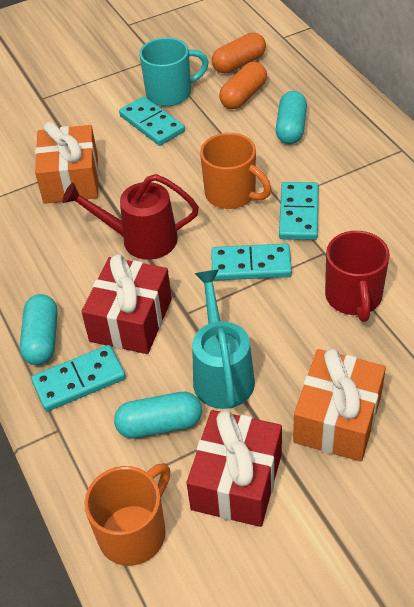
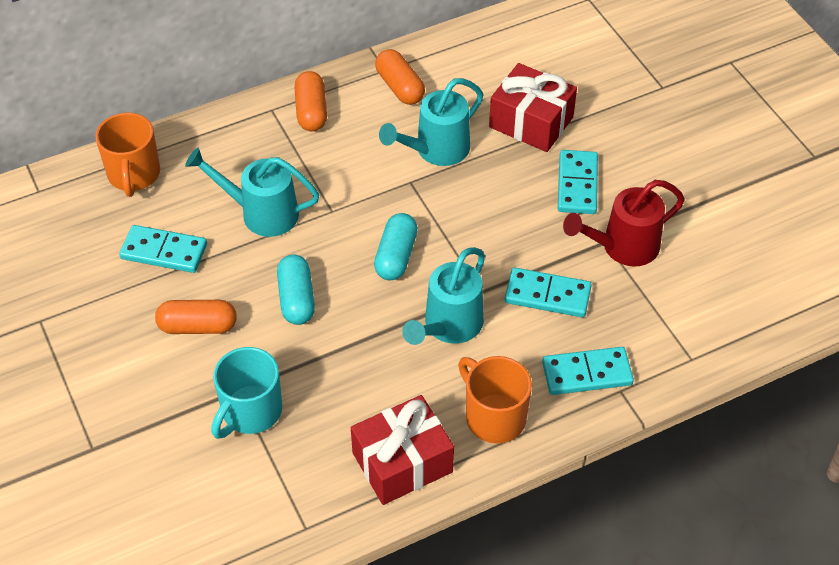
orange capsule: 2 -> 3
orange gift: 2 -> 0
red mug: 1 -> 0
turquoise capsule: 3 -> 2
turquoise watering can: 1 -> 3

